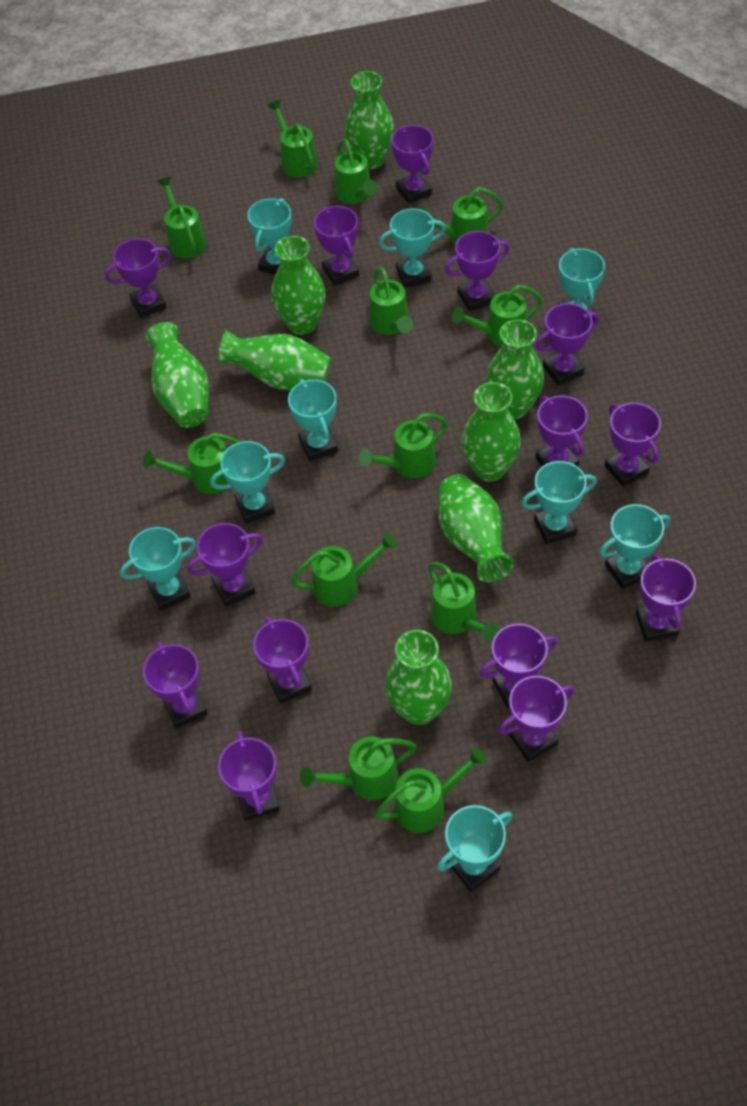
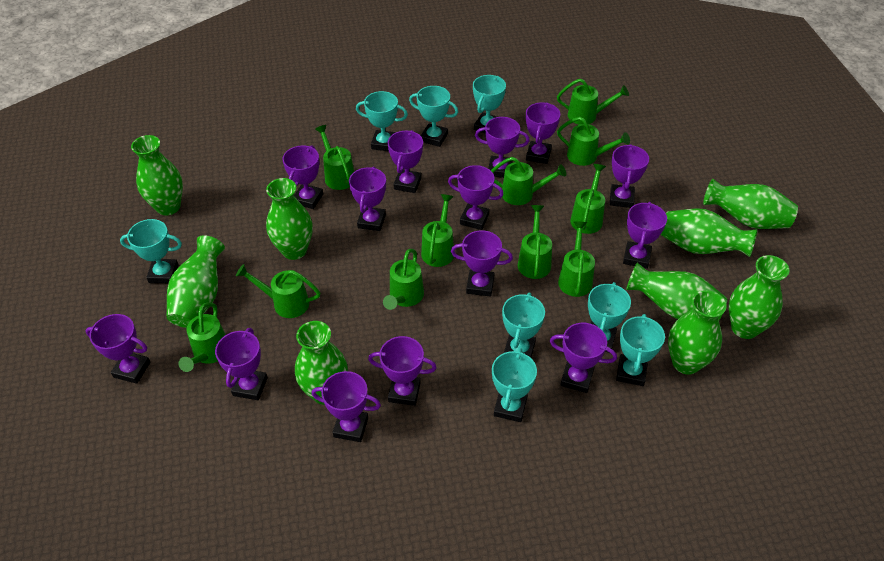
green vase: 8 -> 9
green watering can: 12 -> 11
turquoise trophy: 9 -> 8

